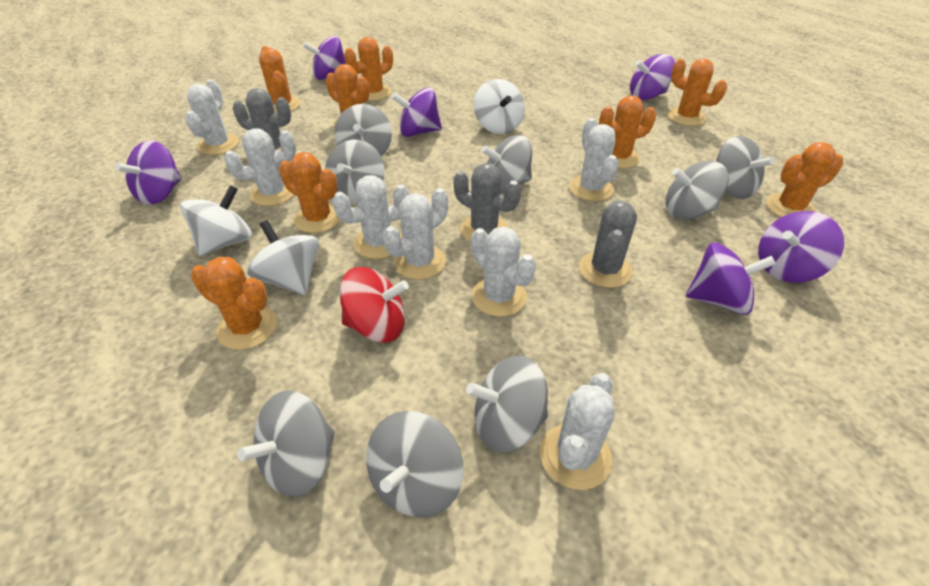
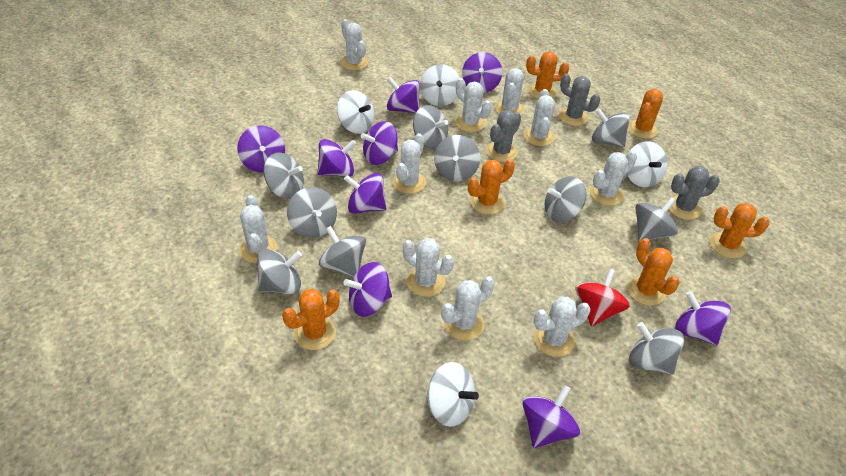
grey spinning top: 8 -> 10
orange cactus: 8 -> 6
purple spinning top: 6 -> 9
white cactus: 7 -> 10
white spinning top: 3 -> 4

